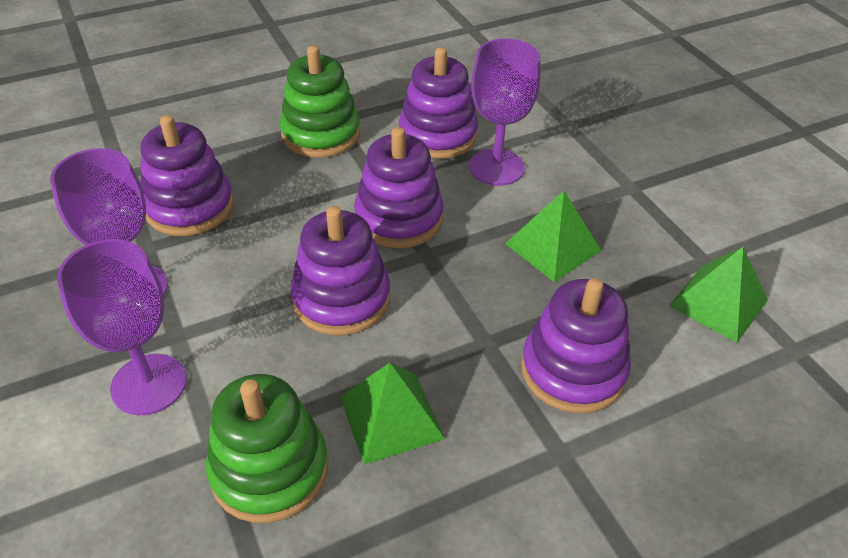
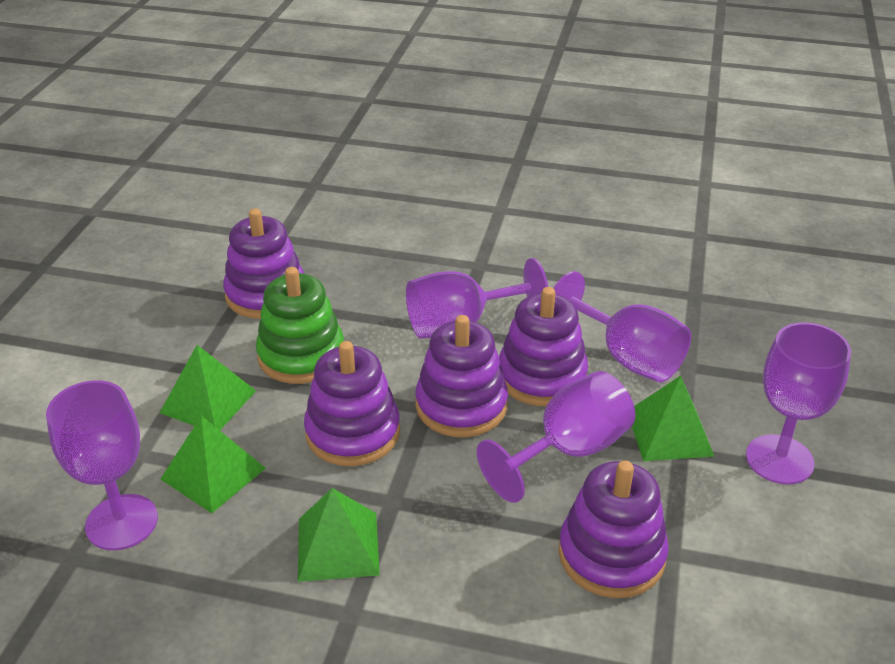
green pyramid: 3 -> 4
green stacking toy: 2 -> 1
purple goblet: 3 -> 5

